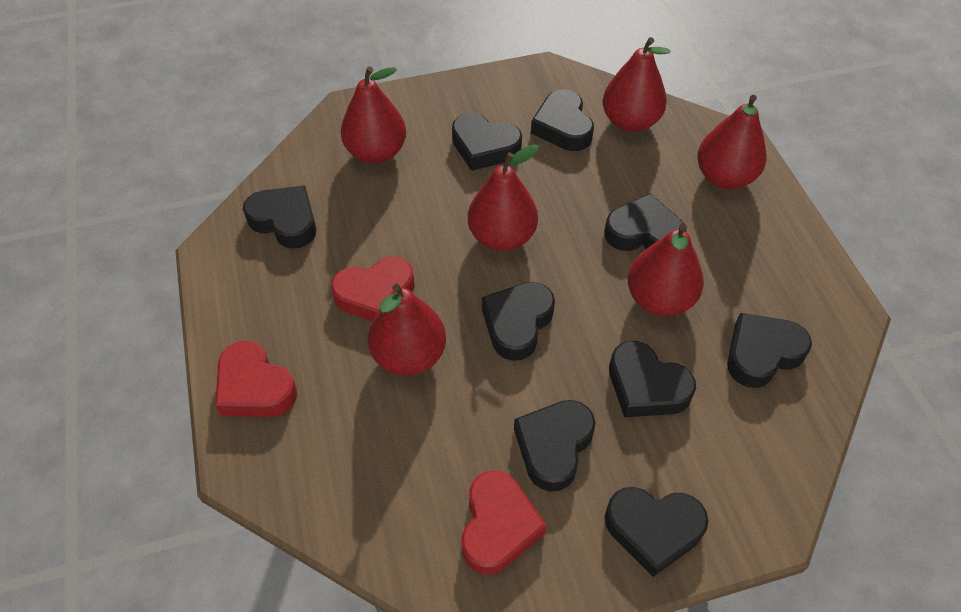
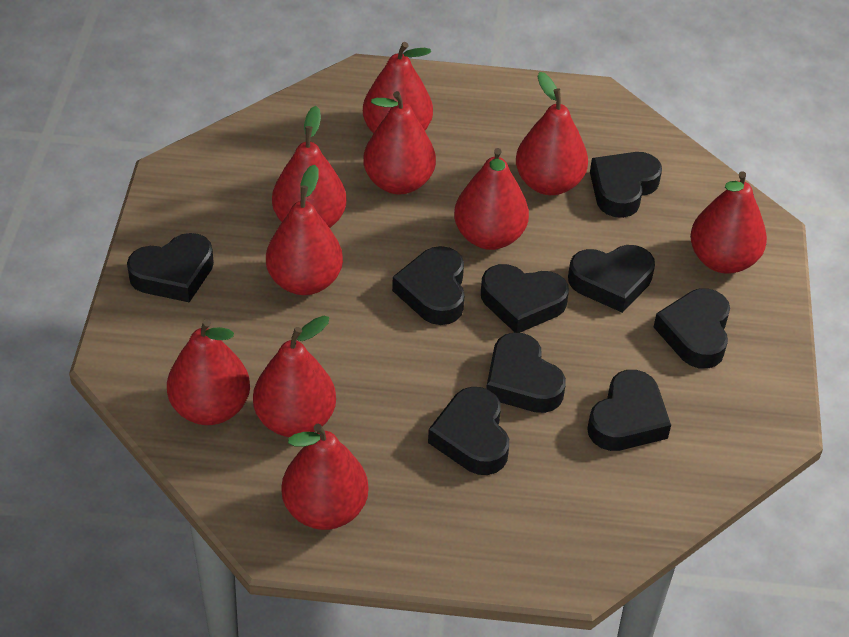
red heart: 3 -> 0
red pear: 6 -> 10

